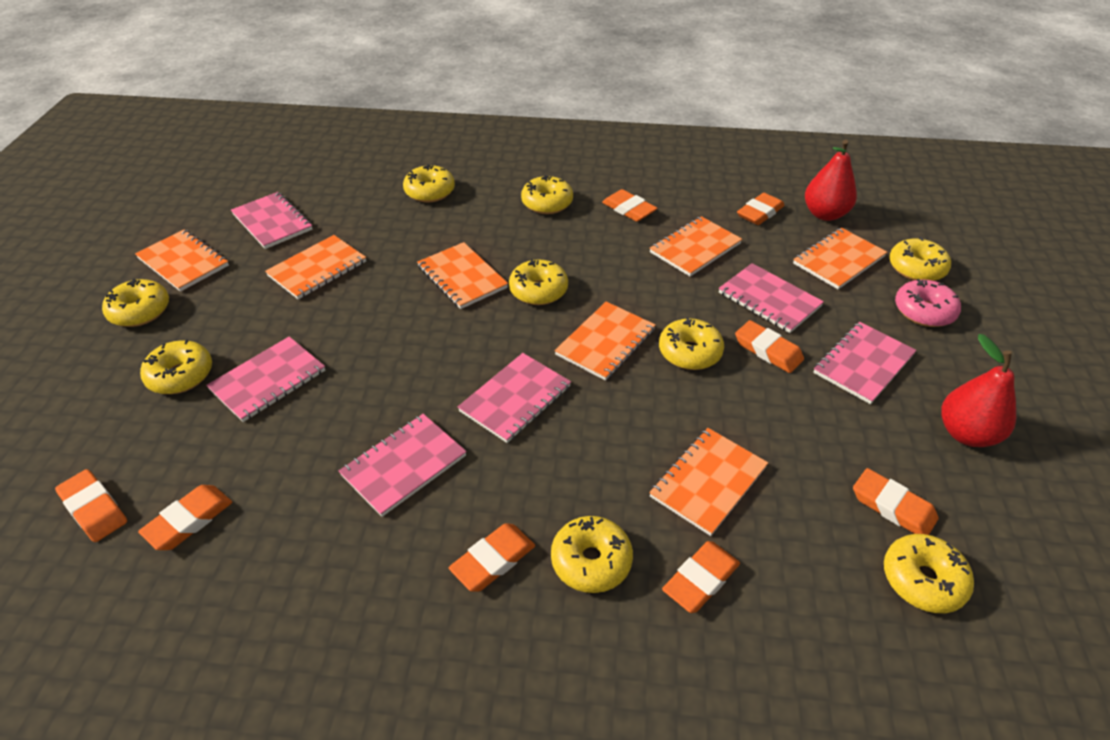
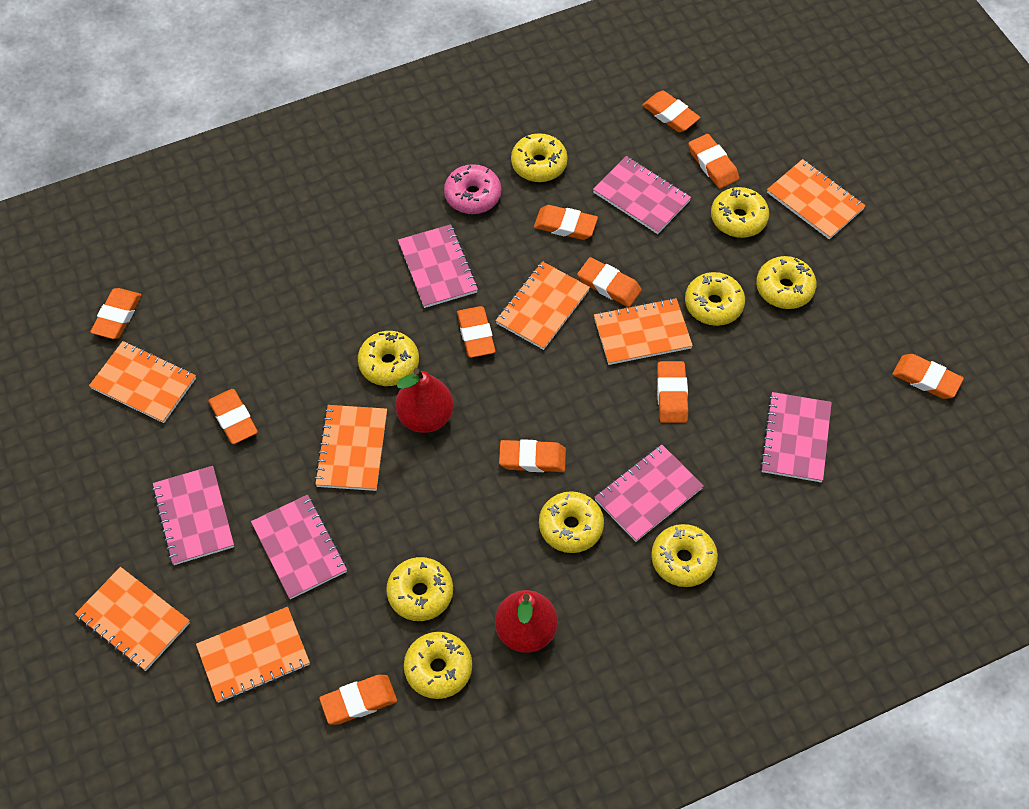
orange eraser: 8 -> 11

